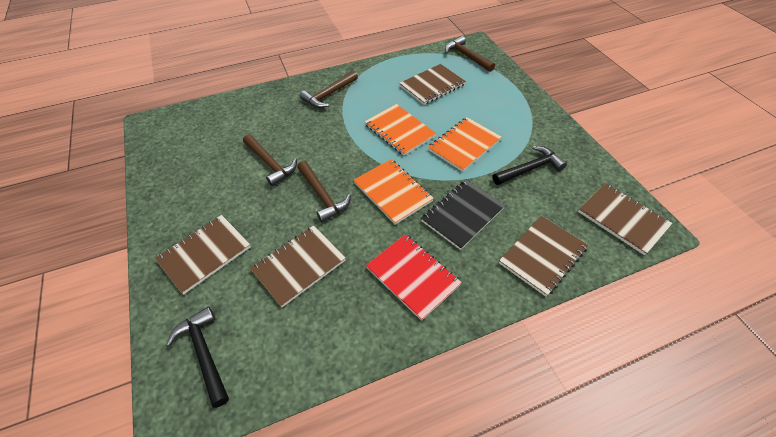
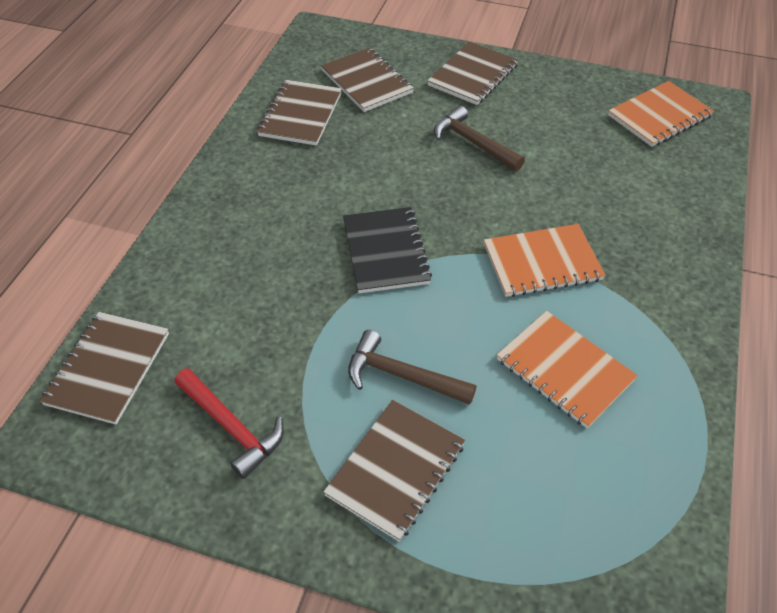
black hammer: 2 -> 0
brown hammer: 4 -> 2
red hammer: 0 -> 1
red notebook: 1 -> 0

